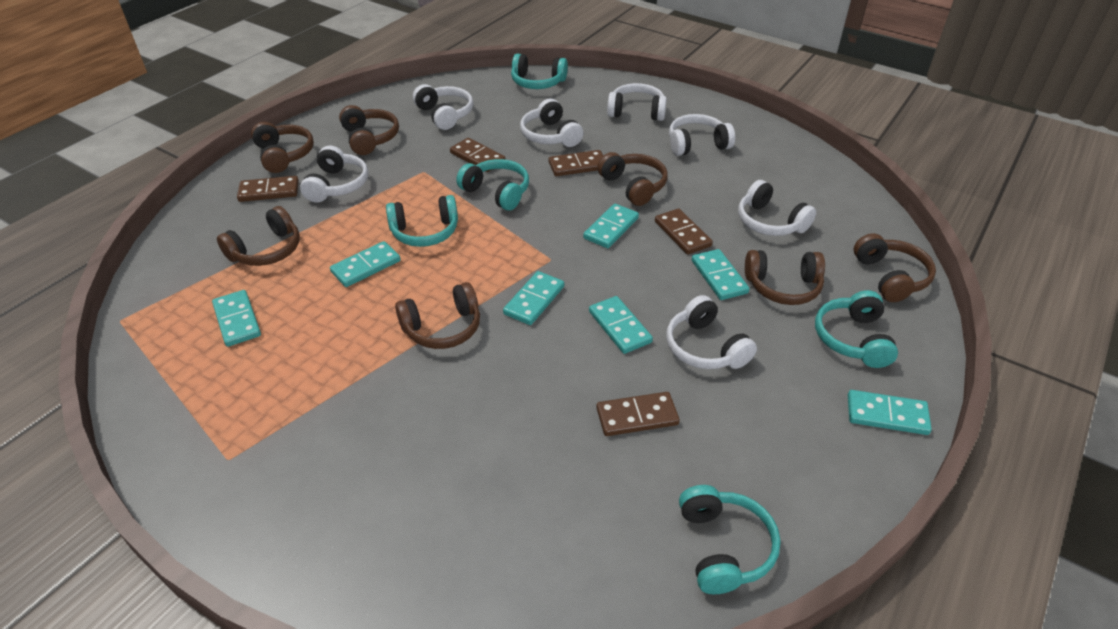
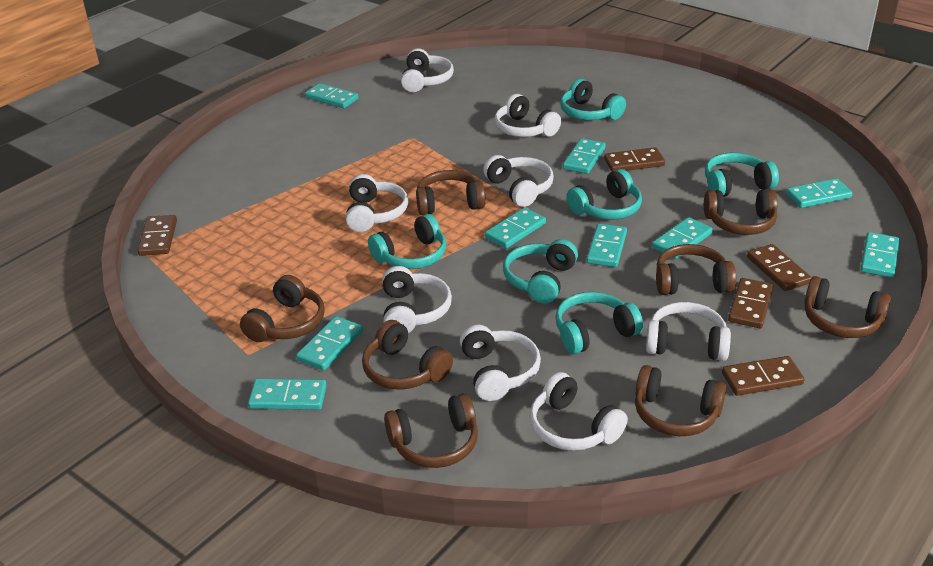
brown headphones: 7 -> 8
turquoise domino: 7 -> 9
turquoise headphones: 5 -> 6
white headphones: 7 -> 8

